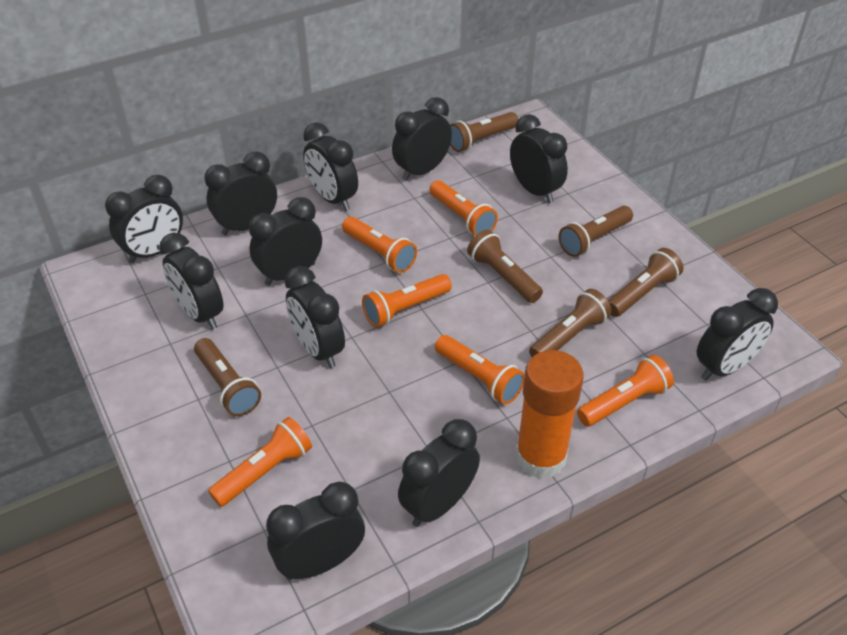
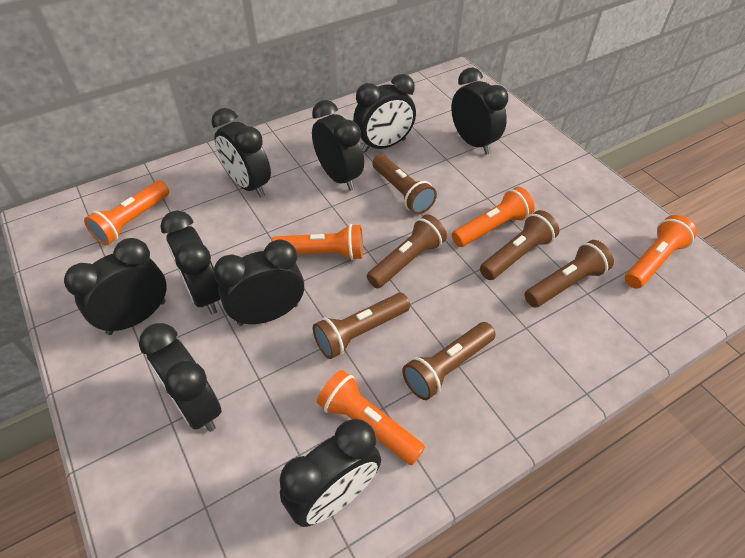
black clock: 11 -> 9
orange flashlight: 6 -> 5
orange glue stick: 1 -> 0

